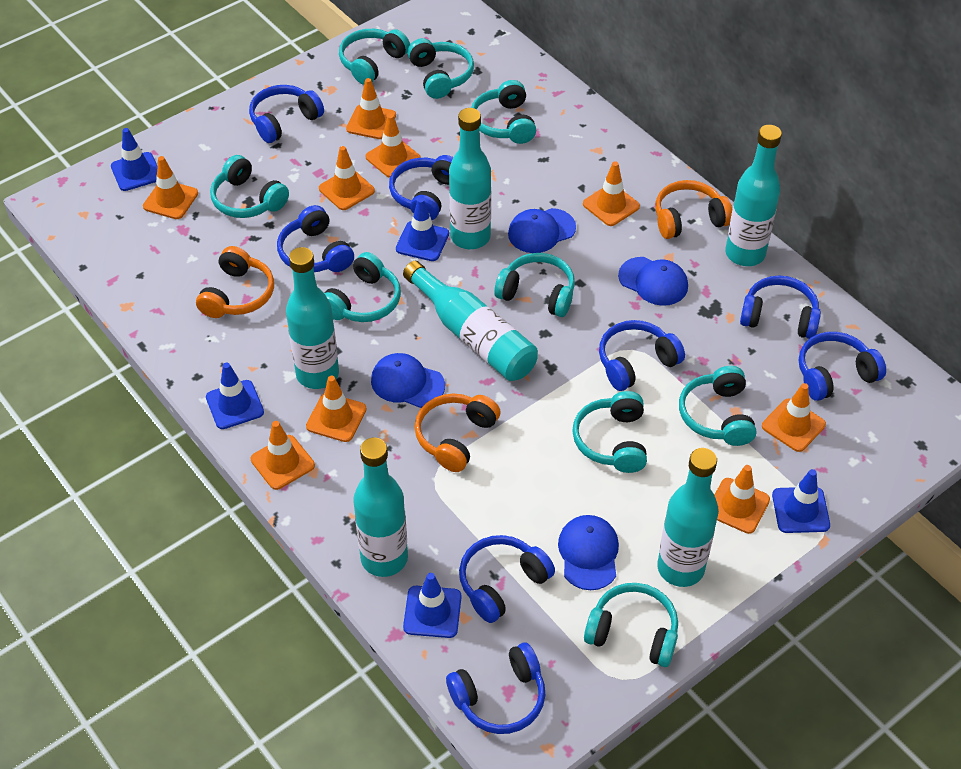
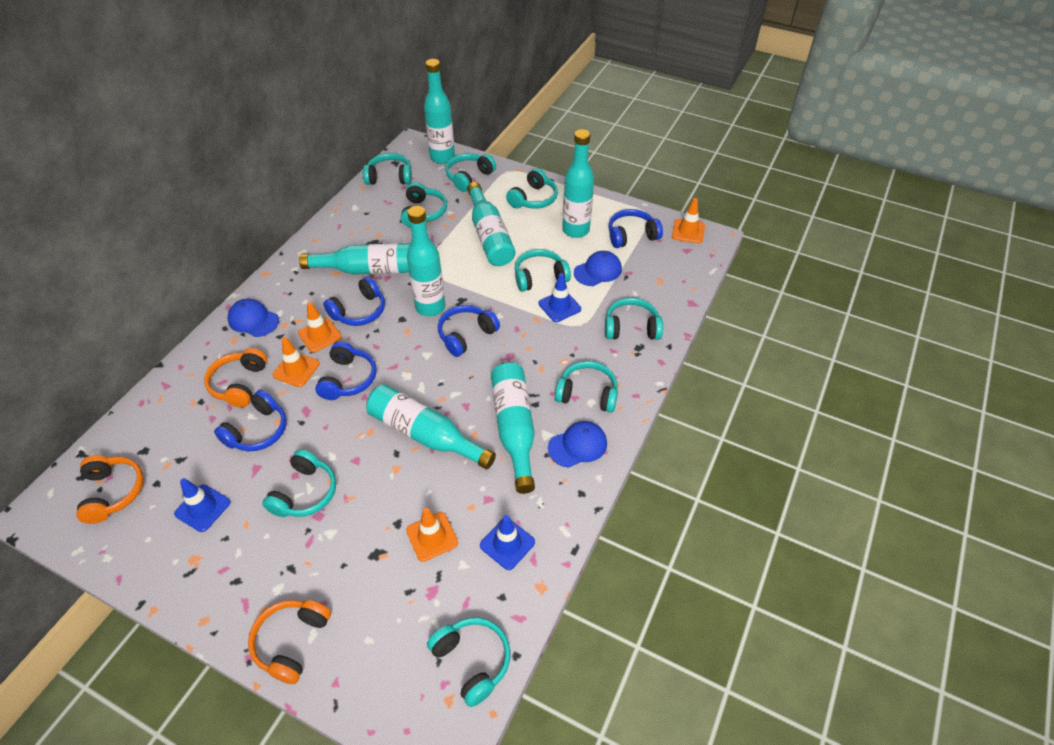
blue cap: 4 -> 3
blue headphones: 8 -> 5
blue traffic cone: 5 -> 3
orange traffic cone: 9 -> 4
turquoise bottle: 6 -> 7

